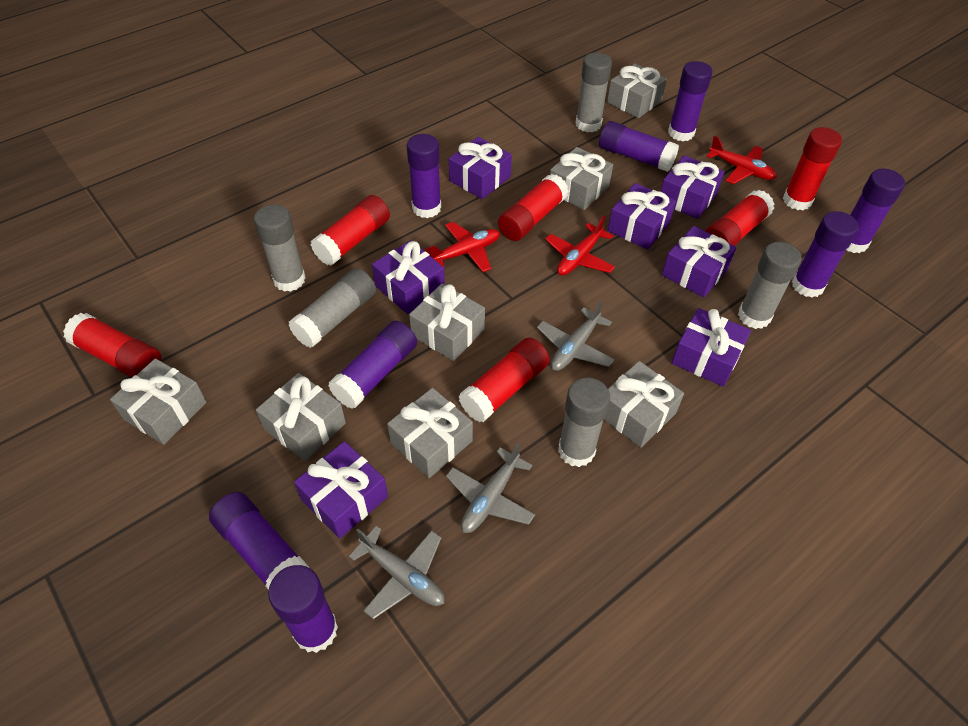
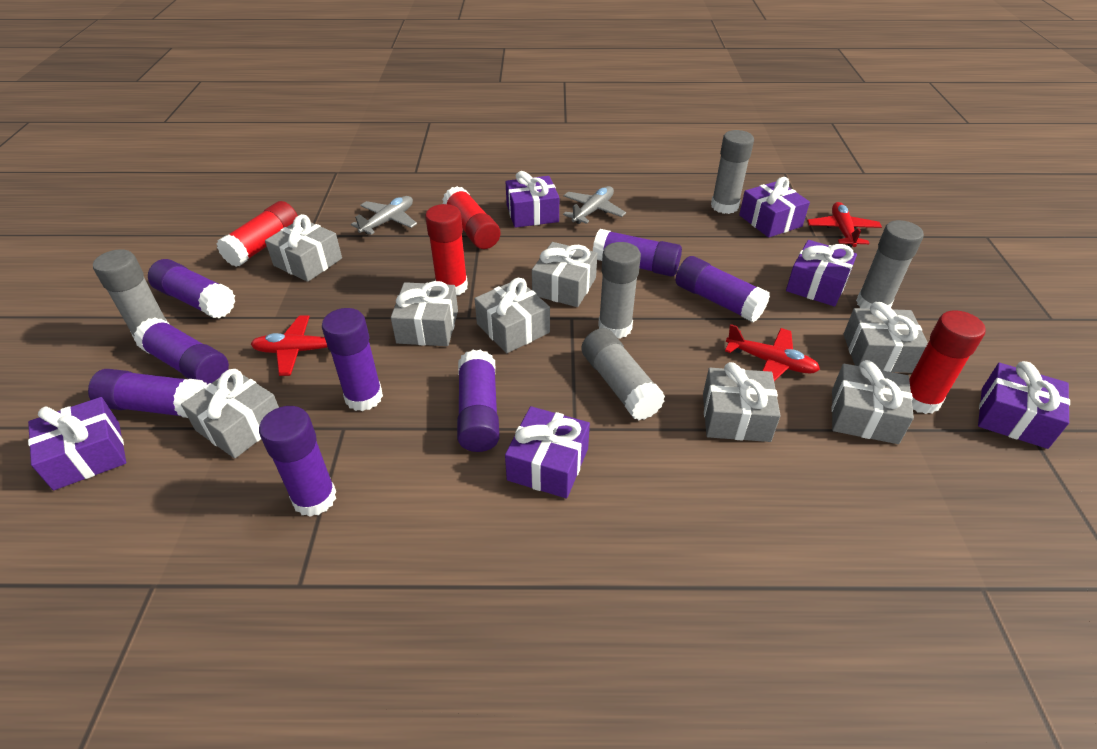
grey gift: 7 -> 8
grey plane: 3 -> 2
purple gift: 7 -> 6
red glue stick: 6 -> 4

